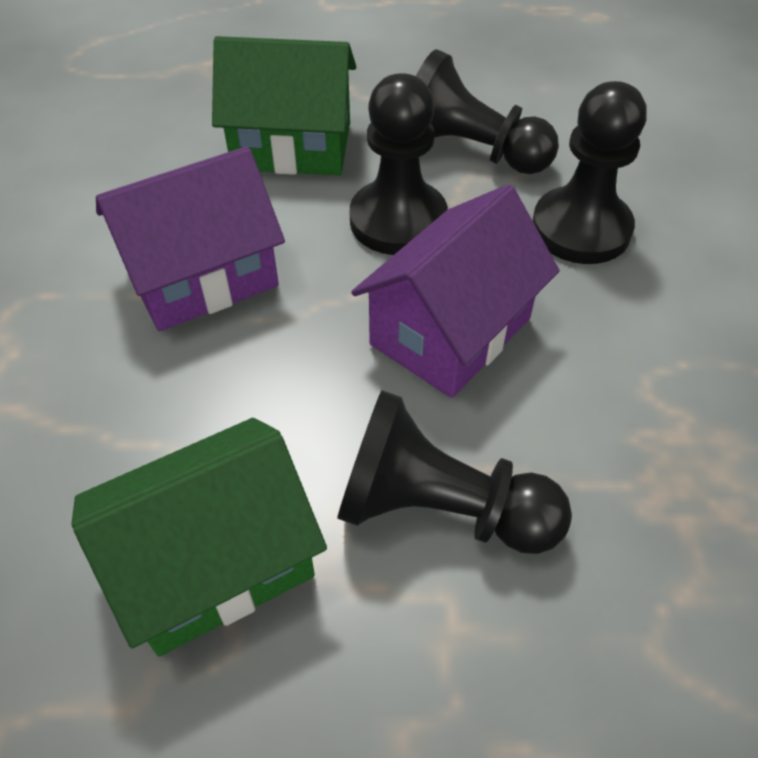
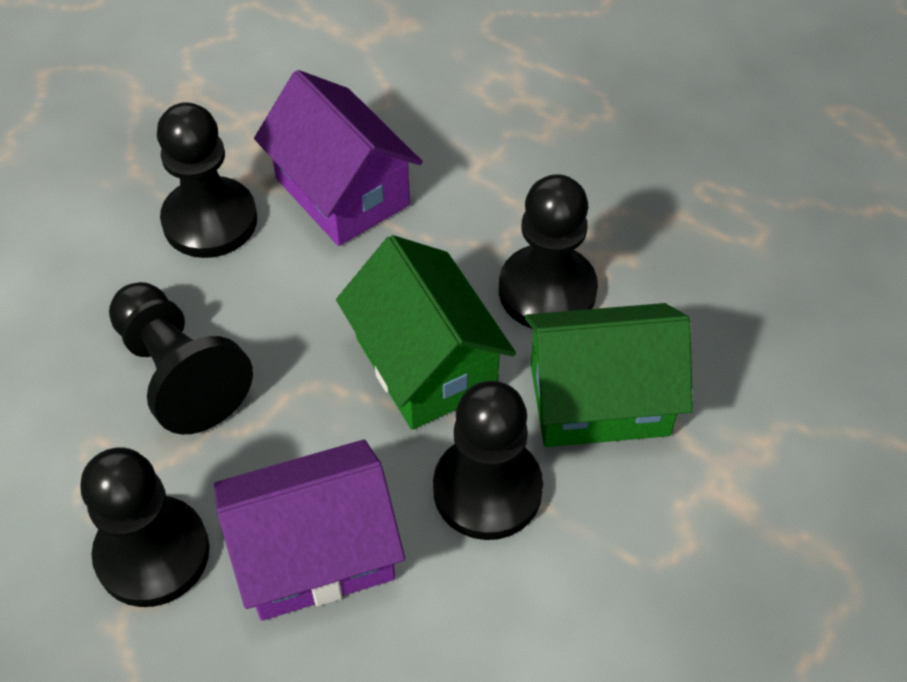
black pawn: 4 -> 5

